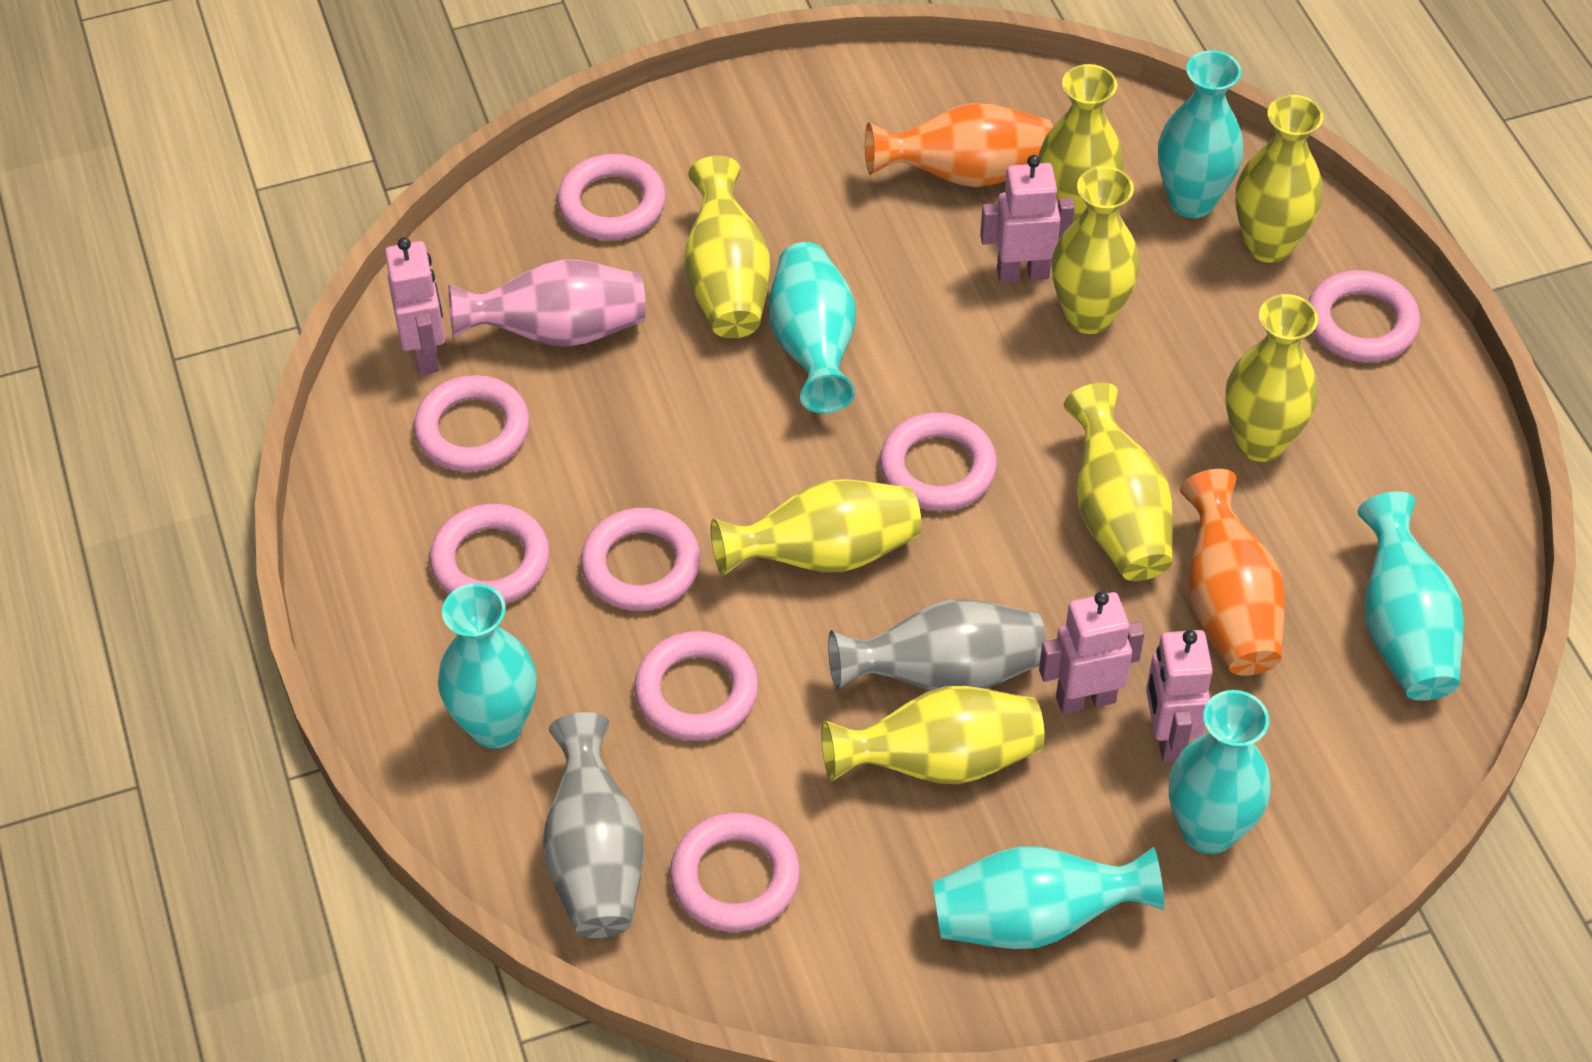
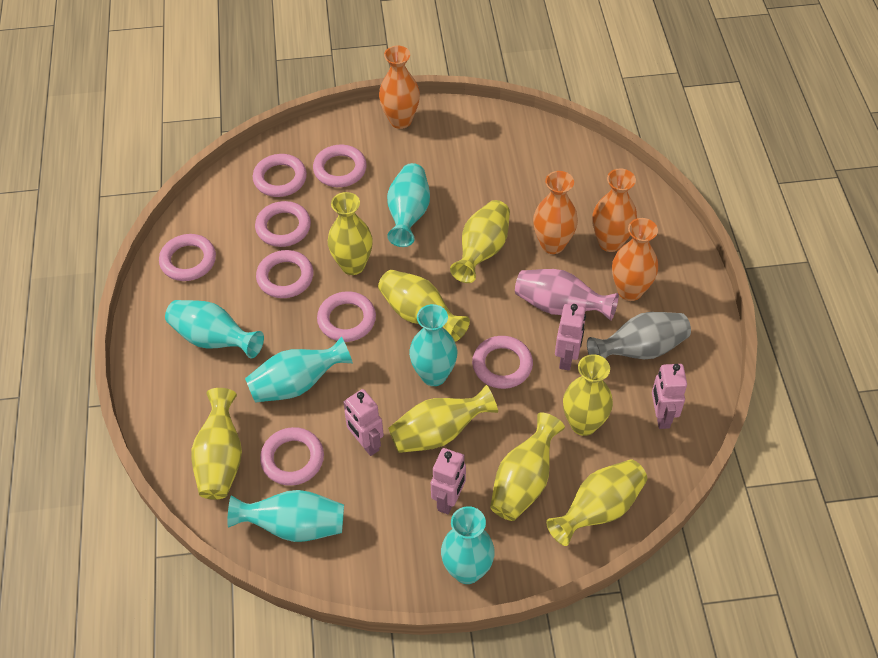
grey vase: 2 -> 1
orange vase: 2 -> 4

